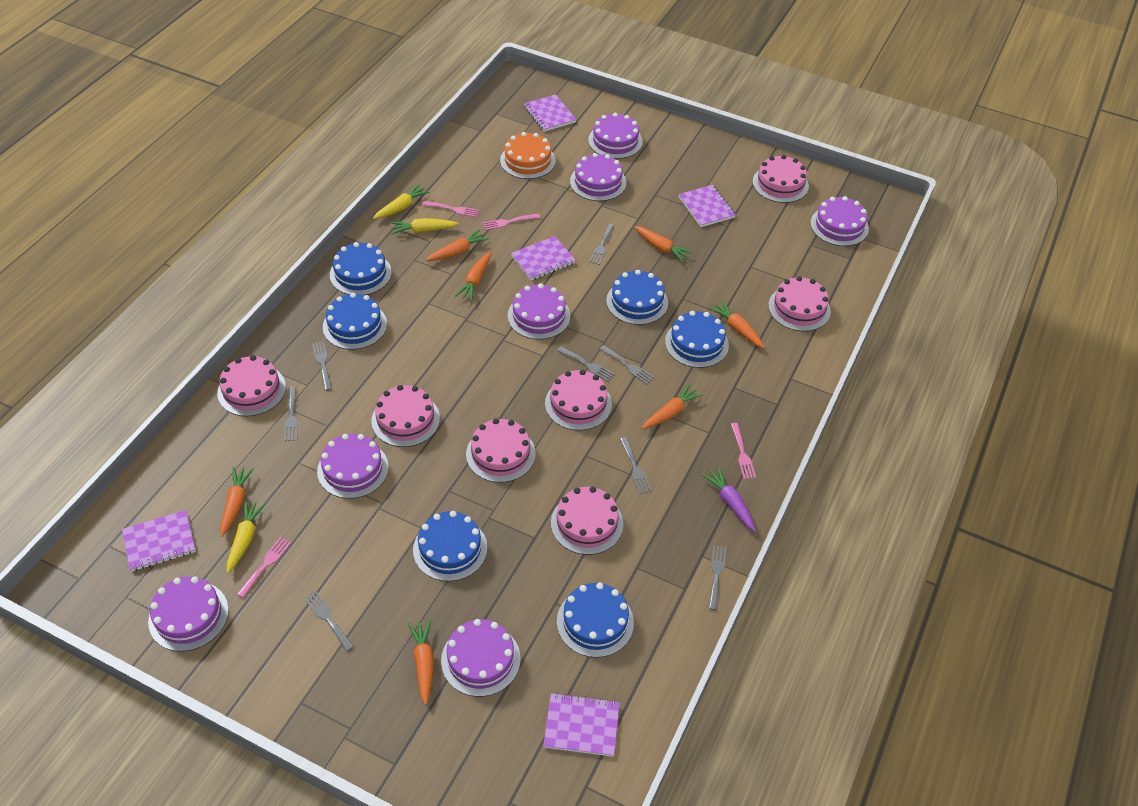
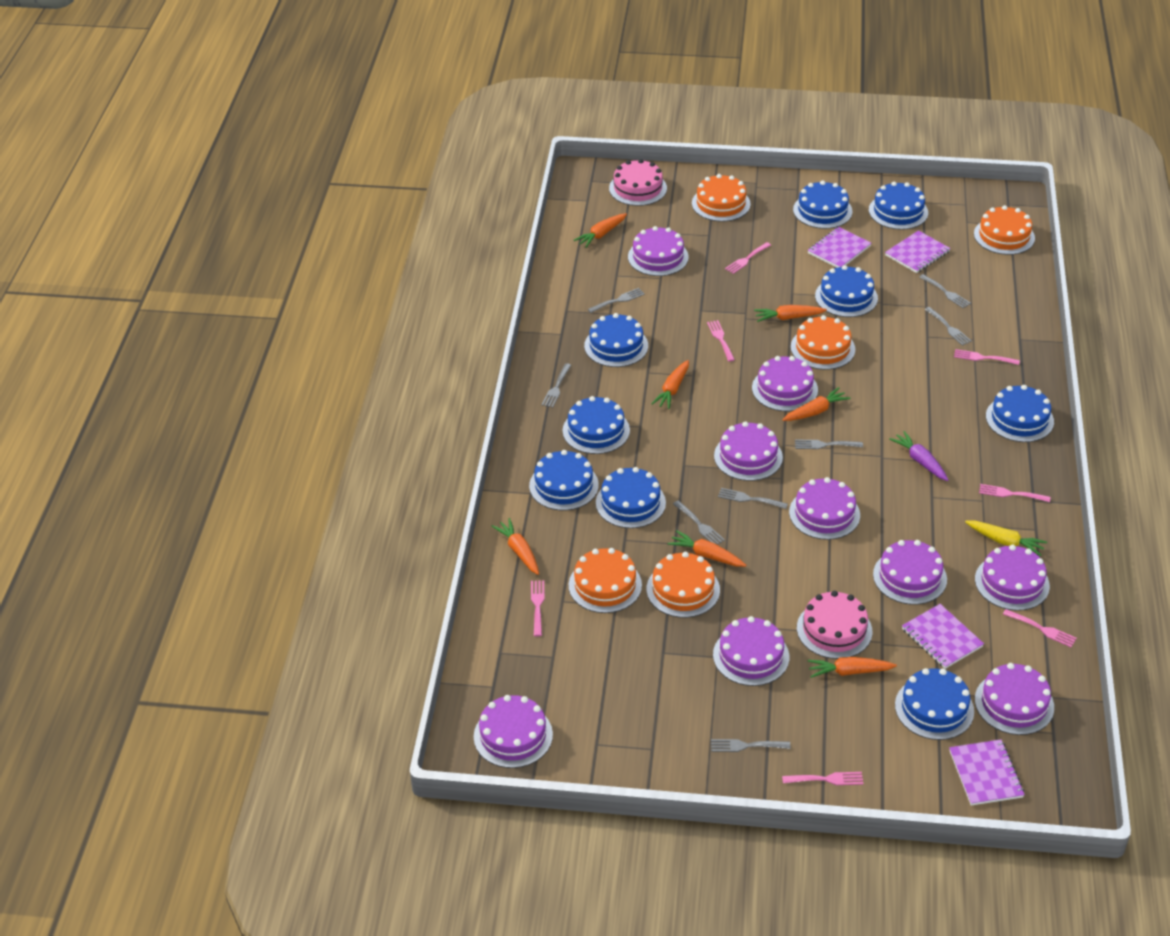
blue cake: 6 -> 9
orange cake: 1 -> 5
pink cake: 7 -> 2
pink fork: 4 -> 7
purple cake: 7 -> 9
purple notebook: 5 -> 4
yellow carrot: 3 -> 1

